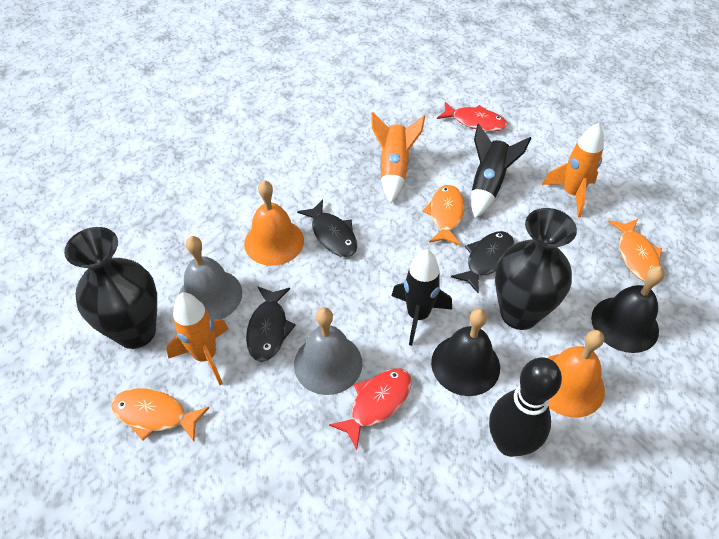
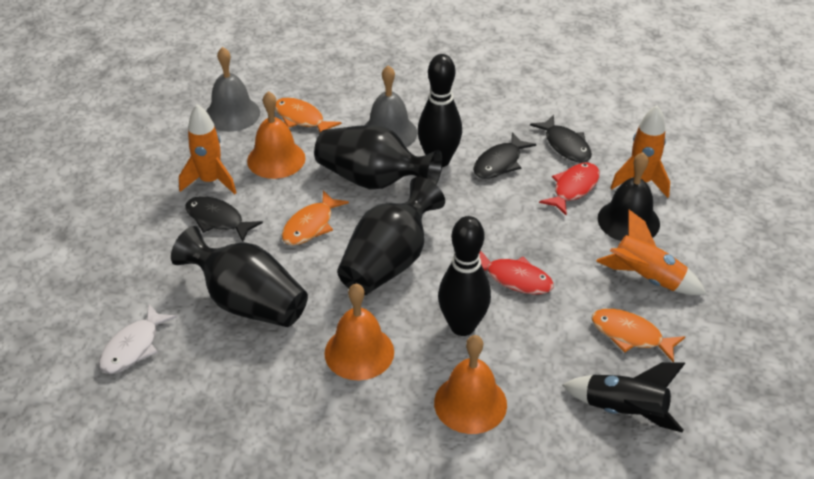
black bell: 2 -> 1
black bowling pin: 1 -> 2
black rocket: 2 -> 1
black vase: 2 -> 3
orange bell: 2 -> 3
white fish: 0 -> 1

